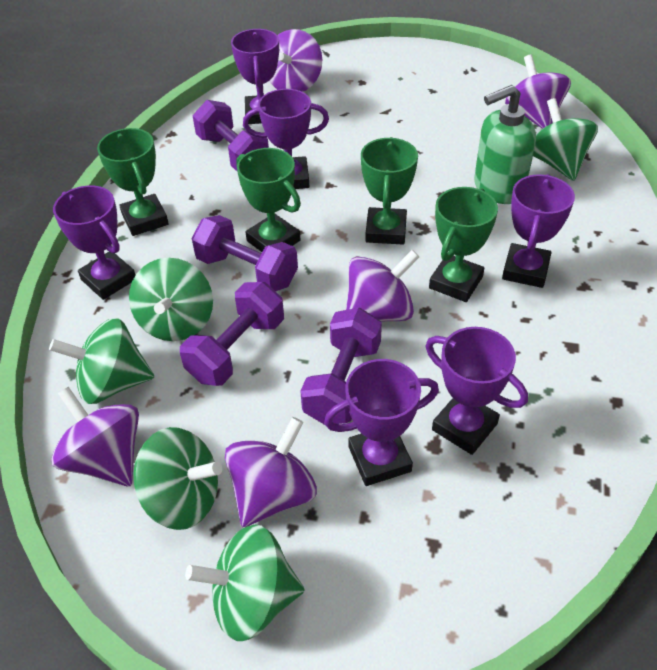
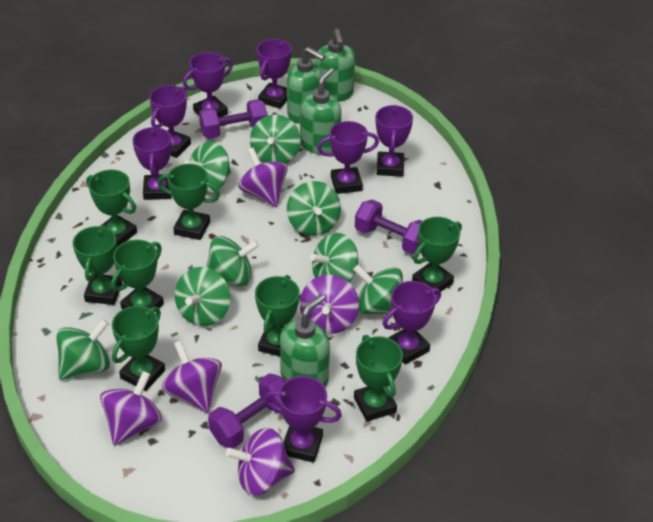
green soap dispenser: 1 -> 4
green spinning top: 5 -> 8
green trophy: 4 -> 8
purple dumbbell: 4 -> 3
purple trophy: 6 -> 8

